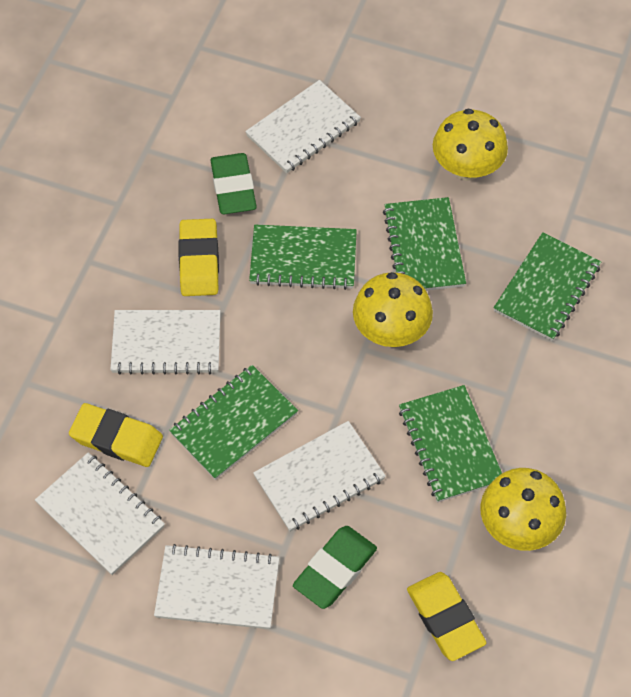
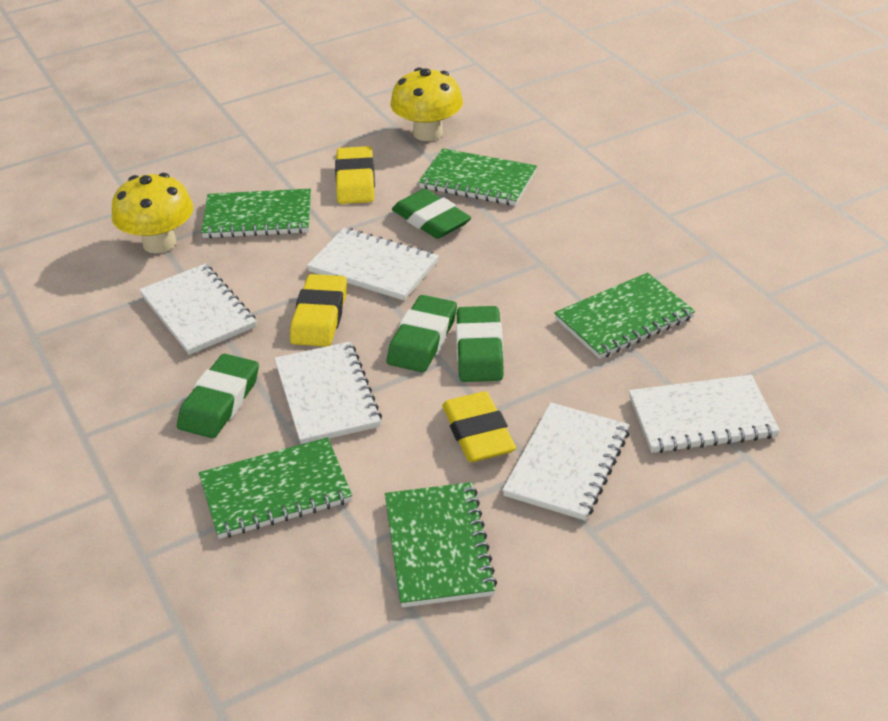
green eraser: 2 -> 4
yellow mushroom: 3 -> 2

